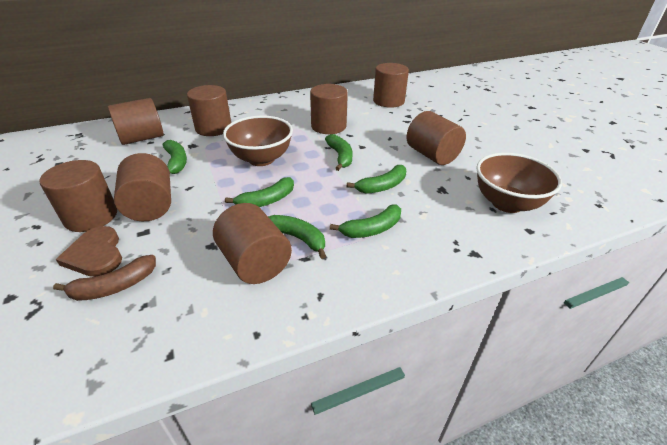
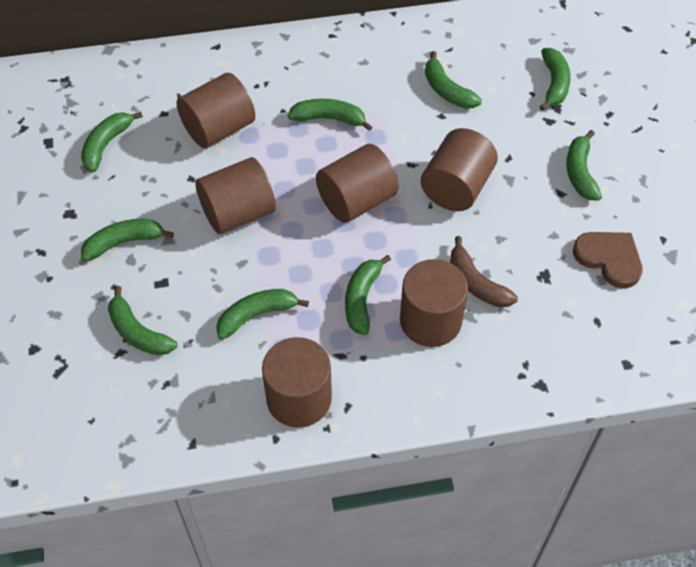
brown bowl: 2 -> 0
brown cylinder: 8 -> 6
green banana: 6 -> 9

